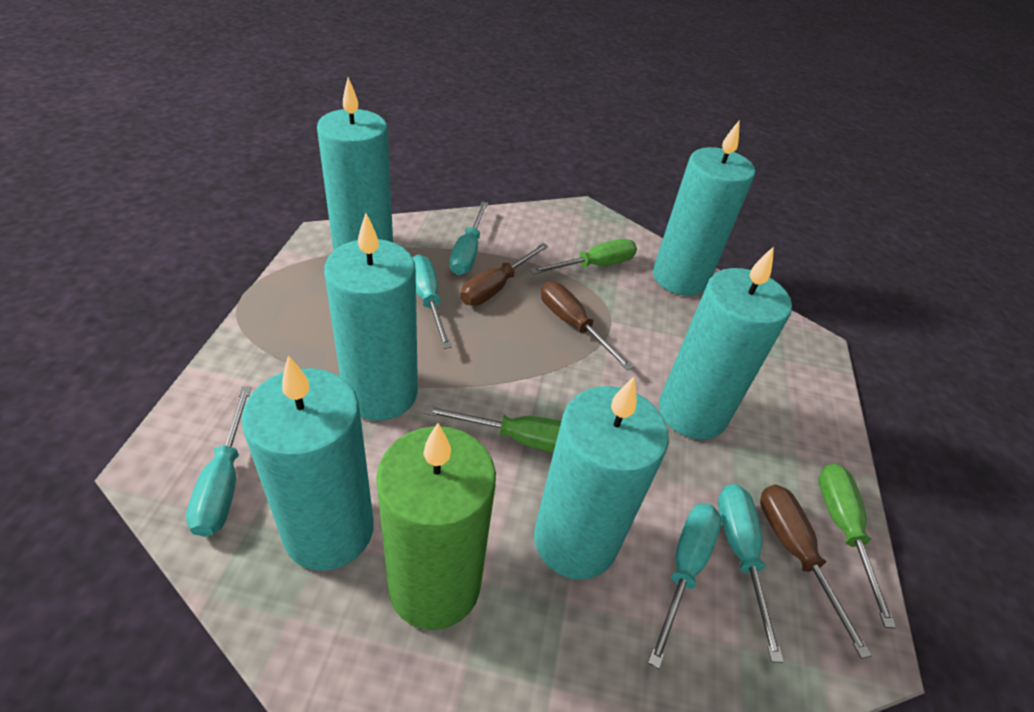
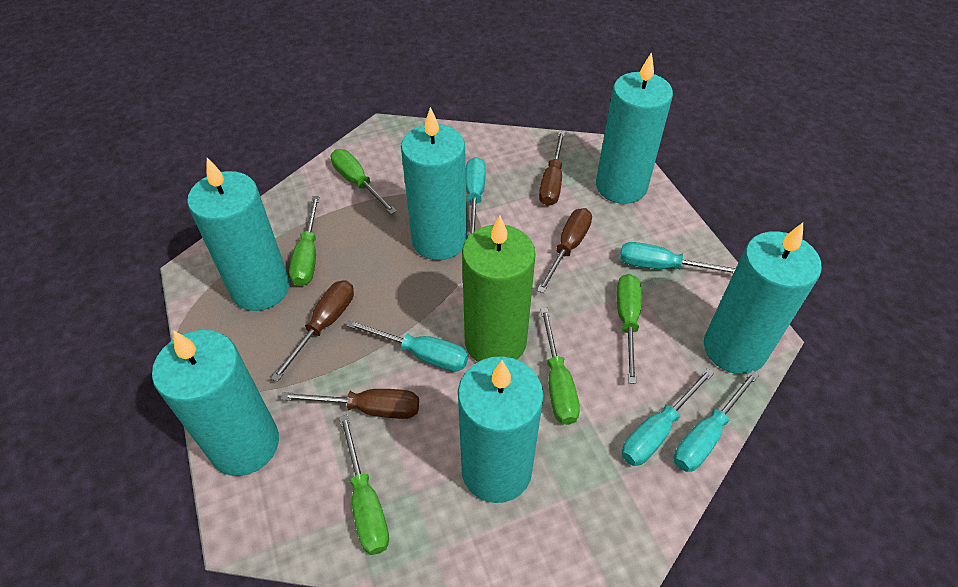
brown screwdriver: 3 -> 4
green screwdriver: 3 -> 5

